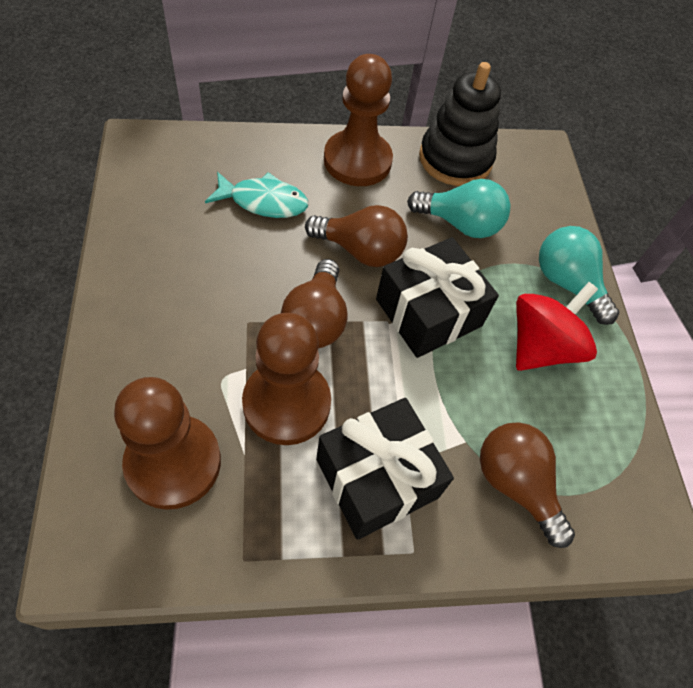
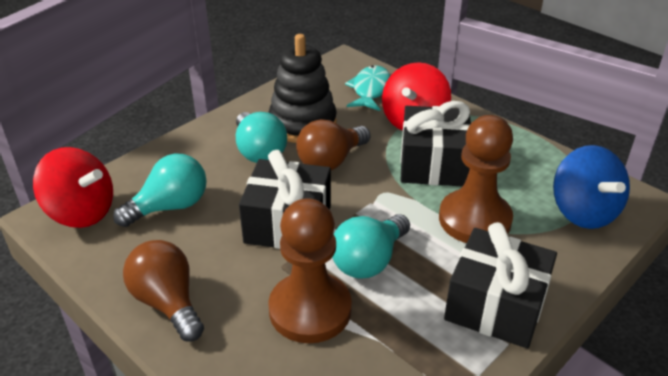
black gift: 2 -> 3
blue spinning top: 0 -> 1
brown light bulb: 3 -> 2
brown pawn: 3 -> 2
red spinning top: 1 -> 2
turquoise light bulb: 2 -> 3

